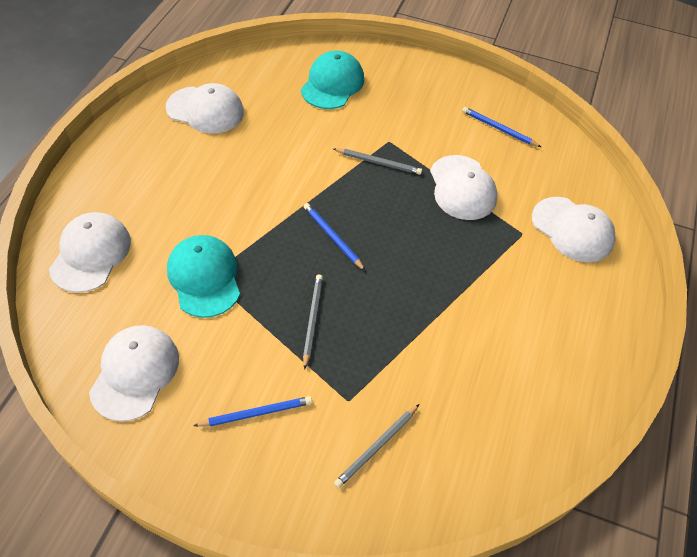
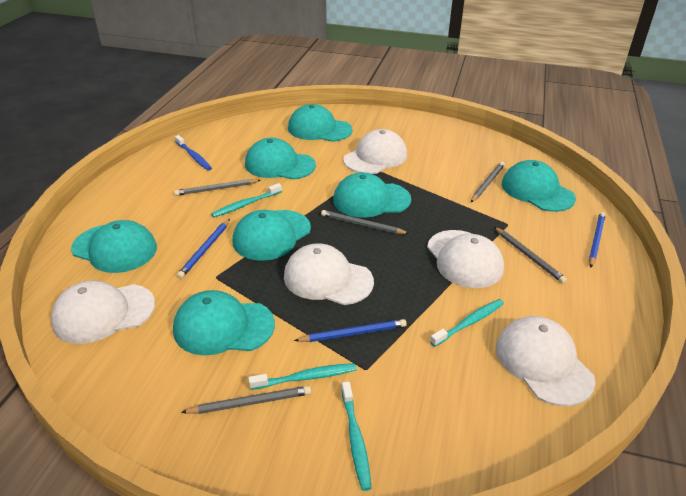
blue toothbrush: 0 -> 1
grey pencil: 3 -> 5
turquoise cap: 2 -> 7
turquoise toothbrush: 0 -> 4

